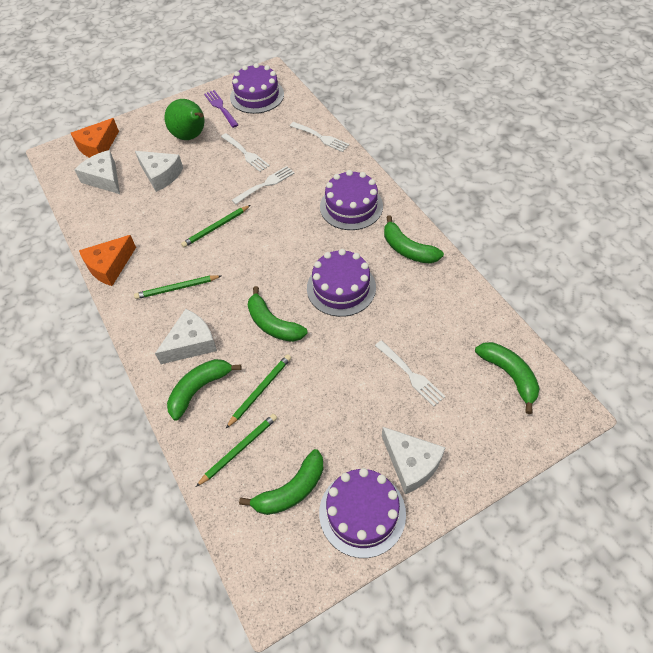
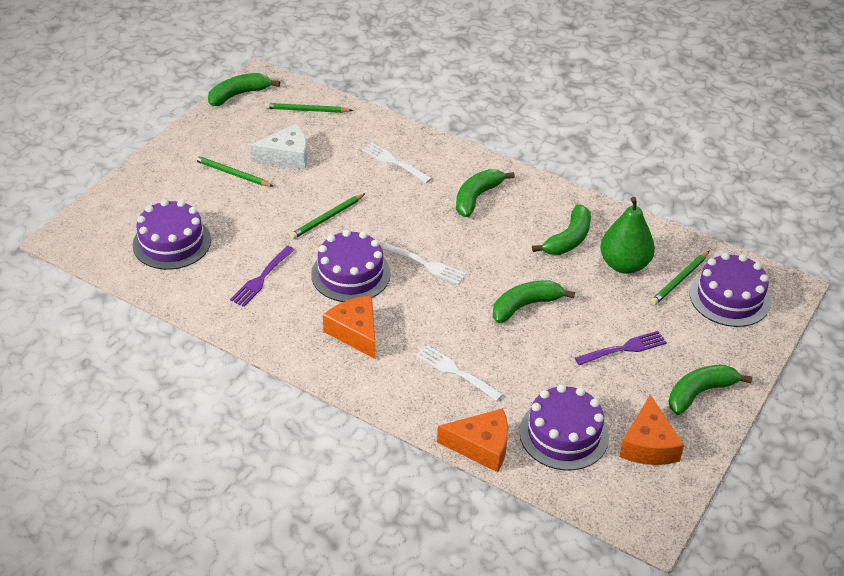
orange cheese: 2 -> 3
purple fork: 1 -> 2
white cheese: 4 -> 1
white fork: 4 -> 3

